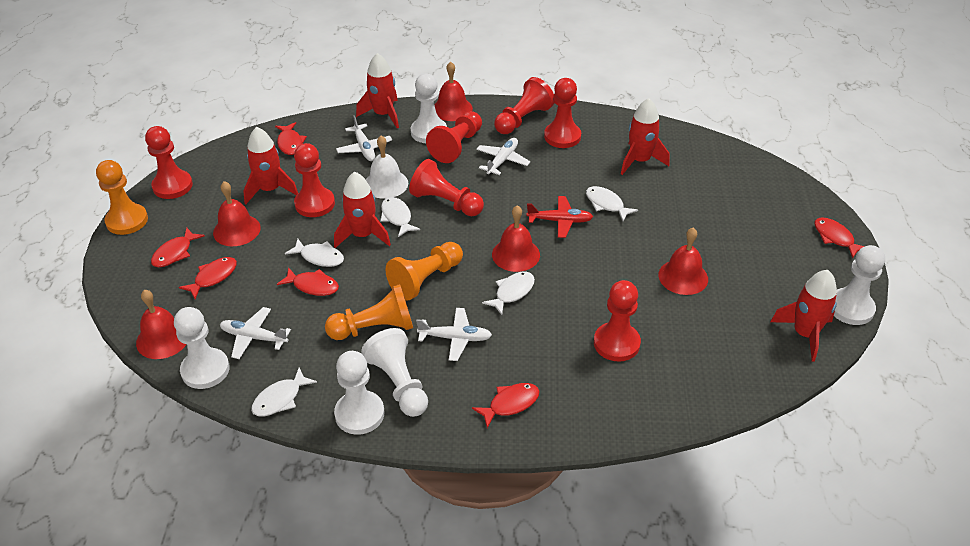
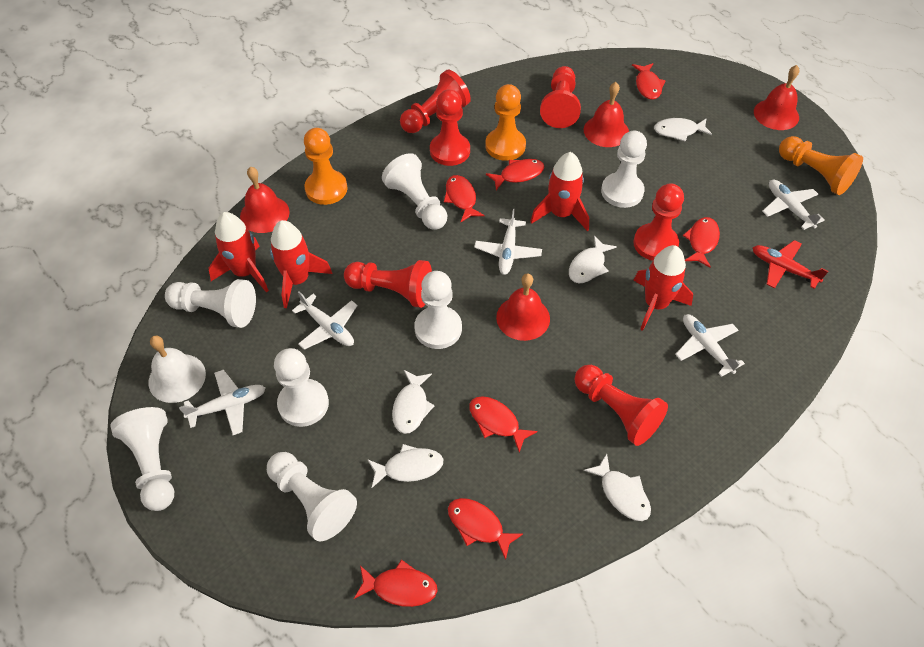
red bell: 5 -> 4
red fish: 6 -> 7
red pawn: 7 -> 6
red rocket: 5 -> 4
white pawn: 5 -> 7
white plane: 4 -> 5

